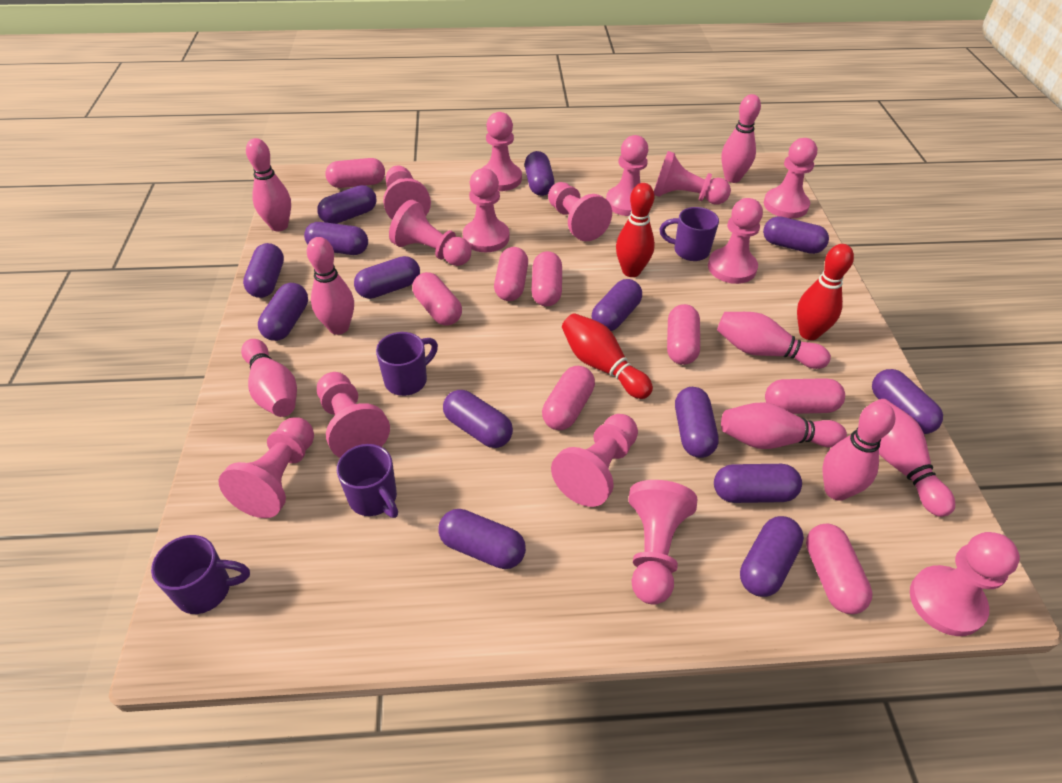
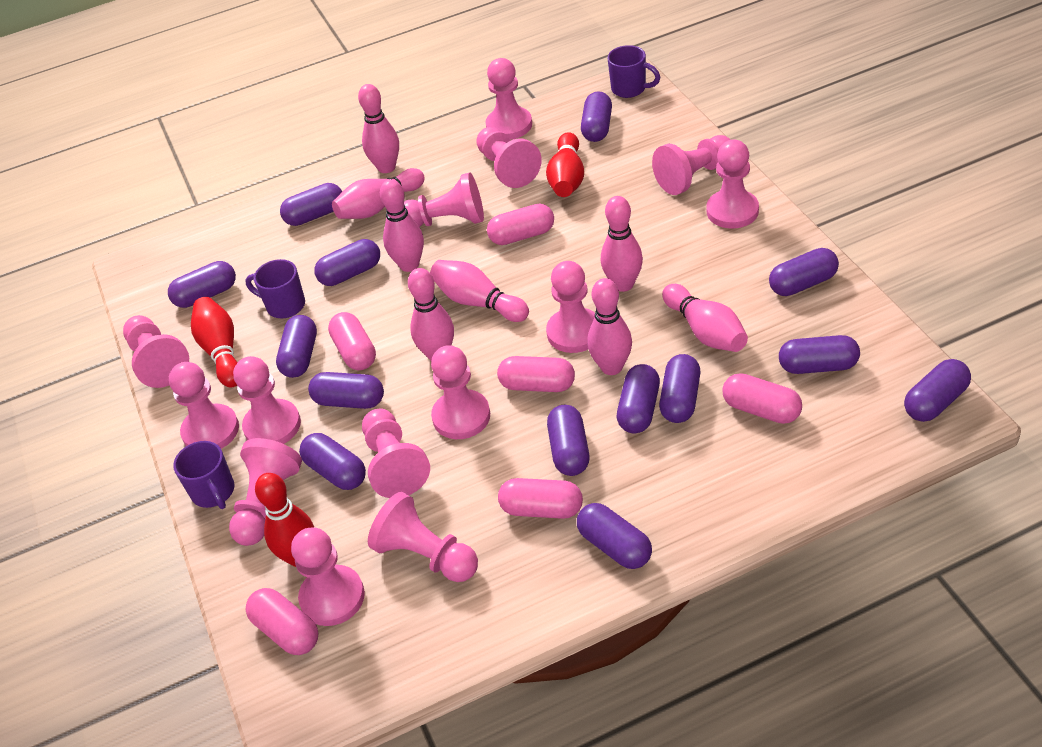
pink capsule: 8 -> 6
purple mug: 4 -> 3

